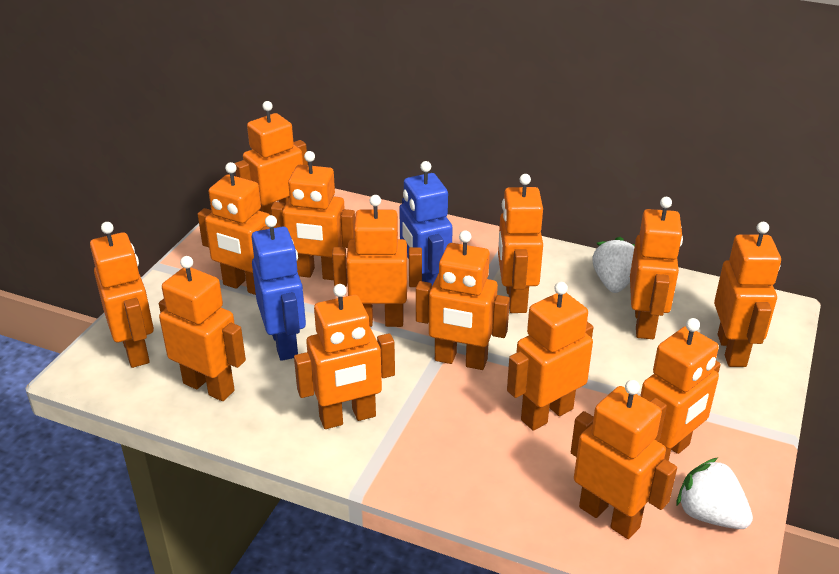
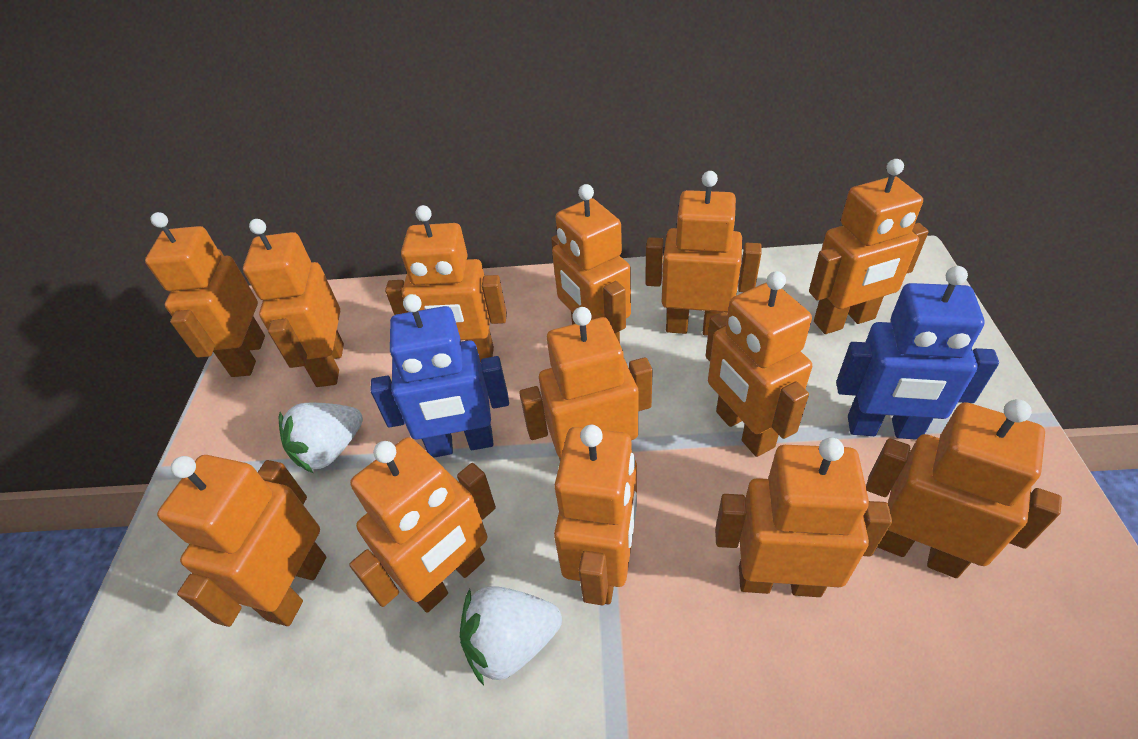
orange robot: 14 -> 13

